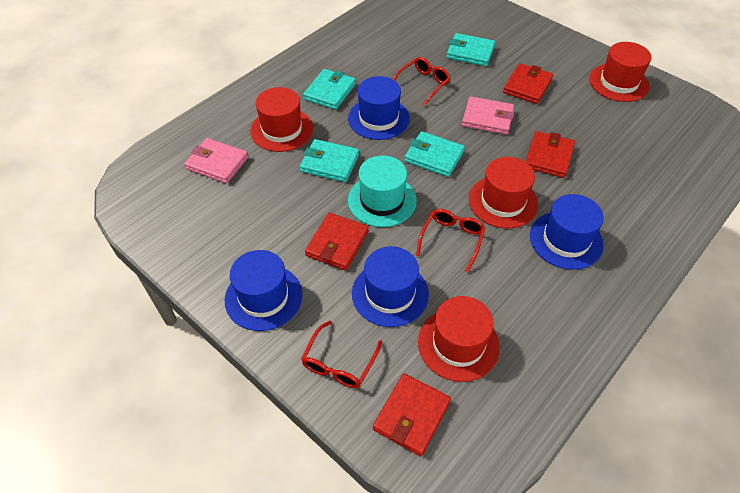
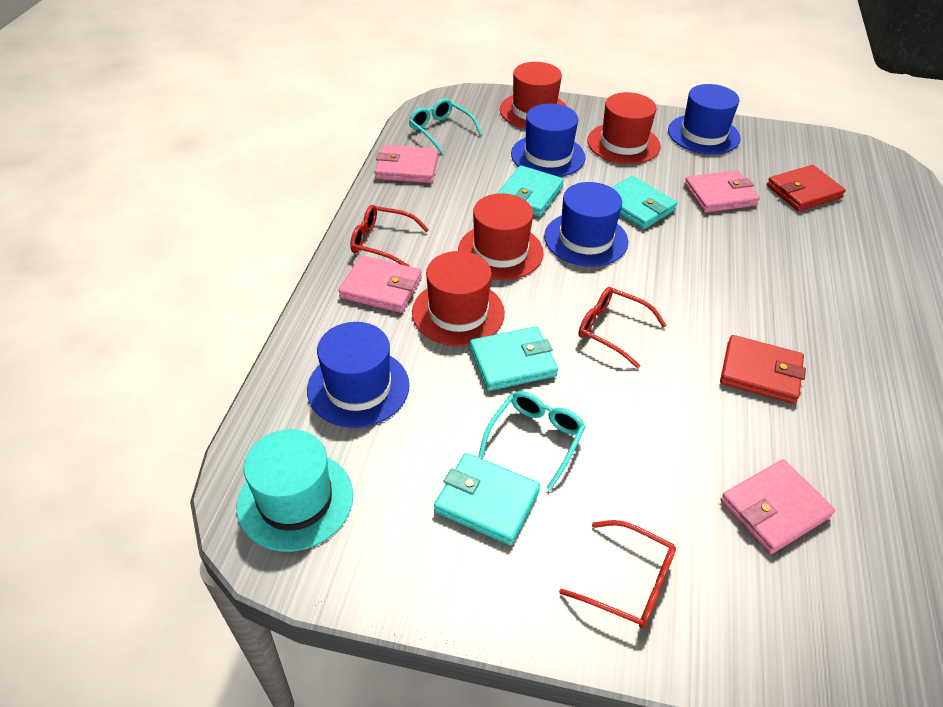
pink wallet: 2 -> 4
red wallet: 4 -> 2
turquoise glasses: 0 -> 2

